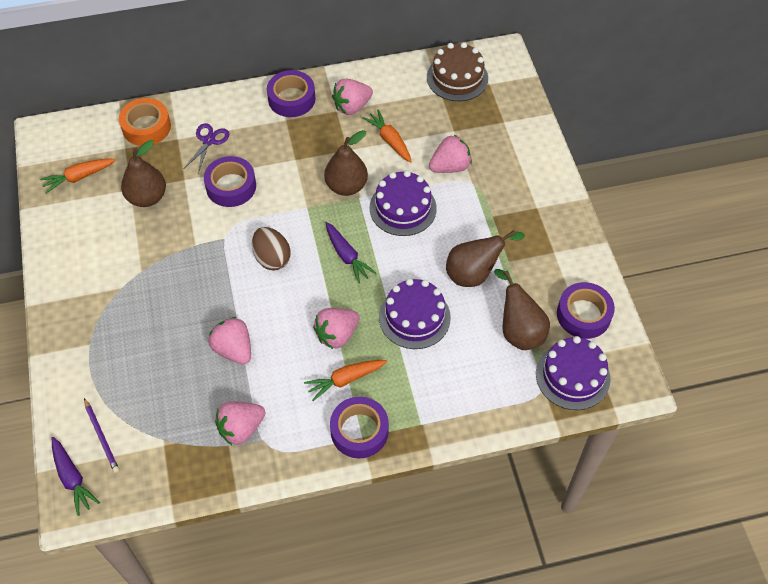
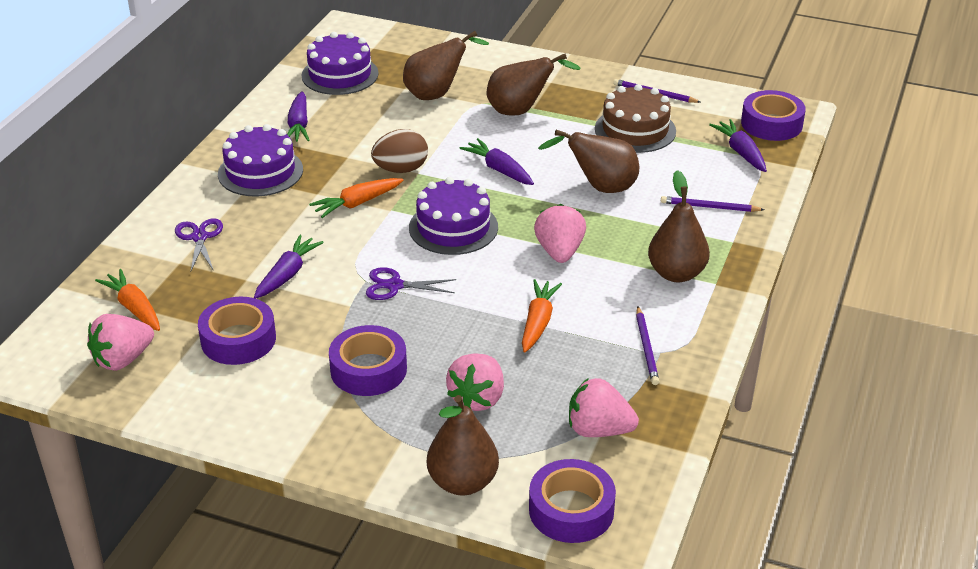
brown pear: 4 -> 5
orange tape: 1 -> 0
pink strawberry: 5 -> 4
purple carrot: 2 -> 4
purple pencil: 1 -> 3
purple scissors: 1 -> 2

